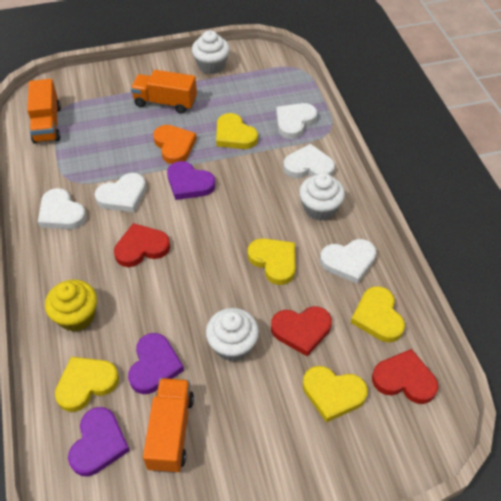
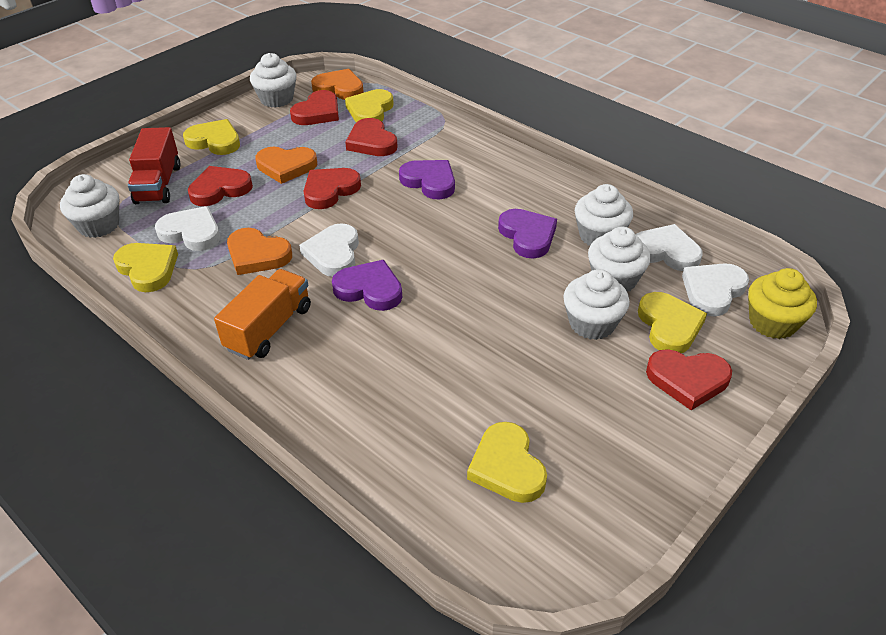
orange heart: 1 -> 3
orange truck: 3 -> 1
red heart: 3 -> 5
red truck: 0 -> 1
white cupcake: 3 -> 5
white heart: 5 -> 4

